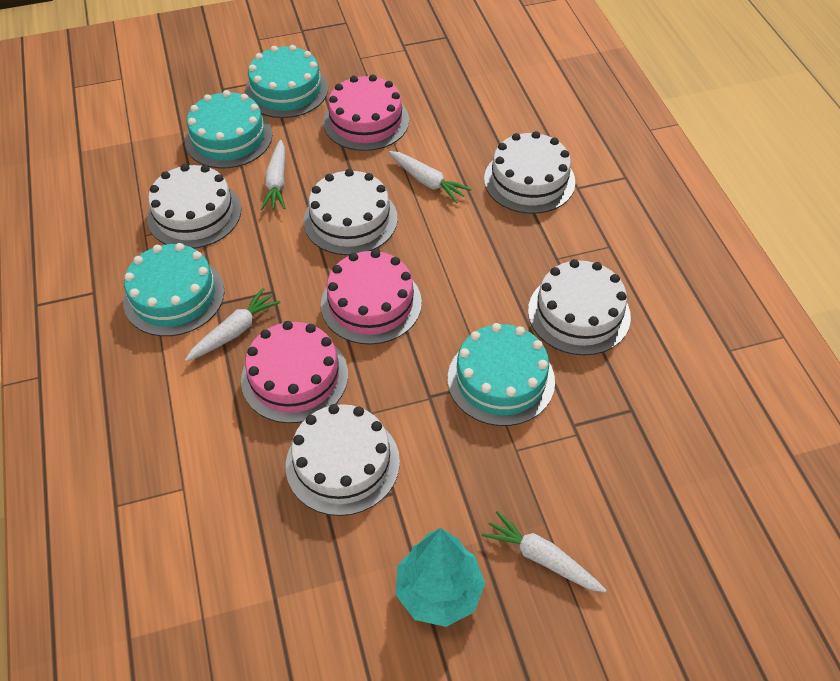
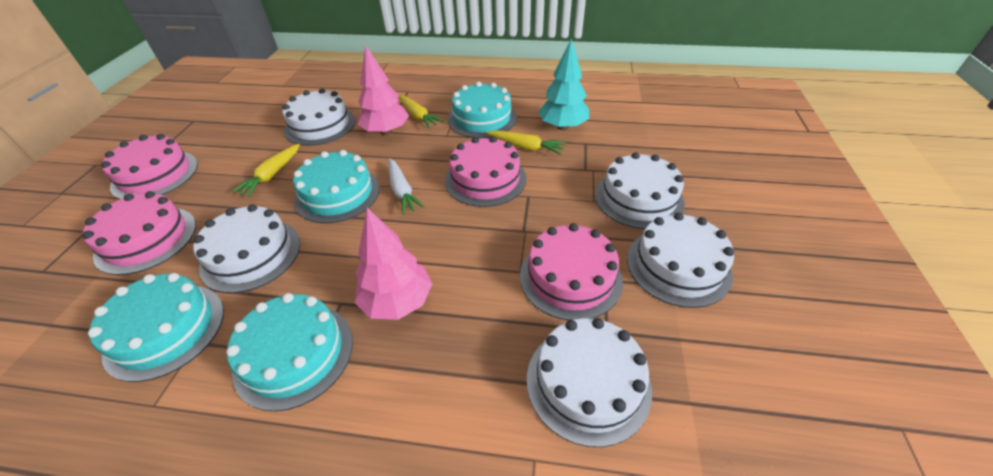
pink cake: 3 -> 4
pink tree: 0 -> 2
white carrot: 4 -> 1
yellow carrot: 0 -> 3

